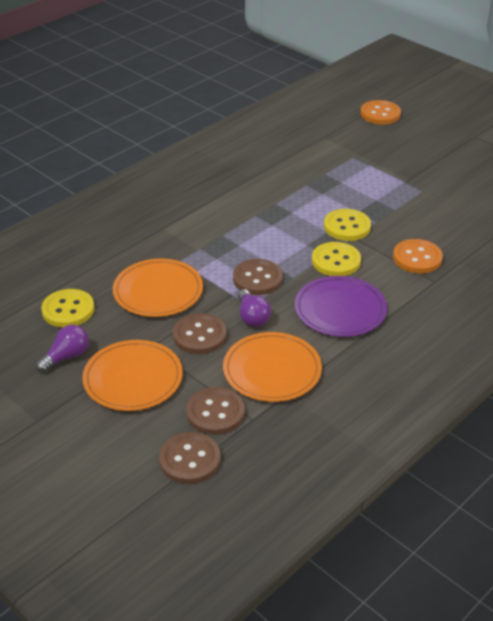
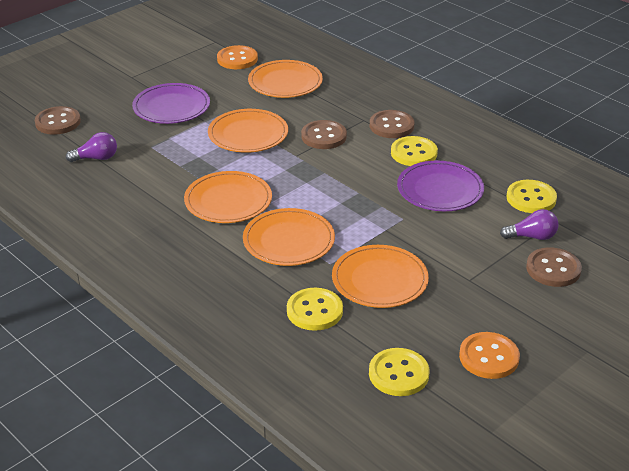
orange plate: 3 -> 5
purple plate: 1 -> 2
yellow button: 3 -> 4

